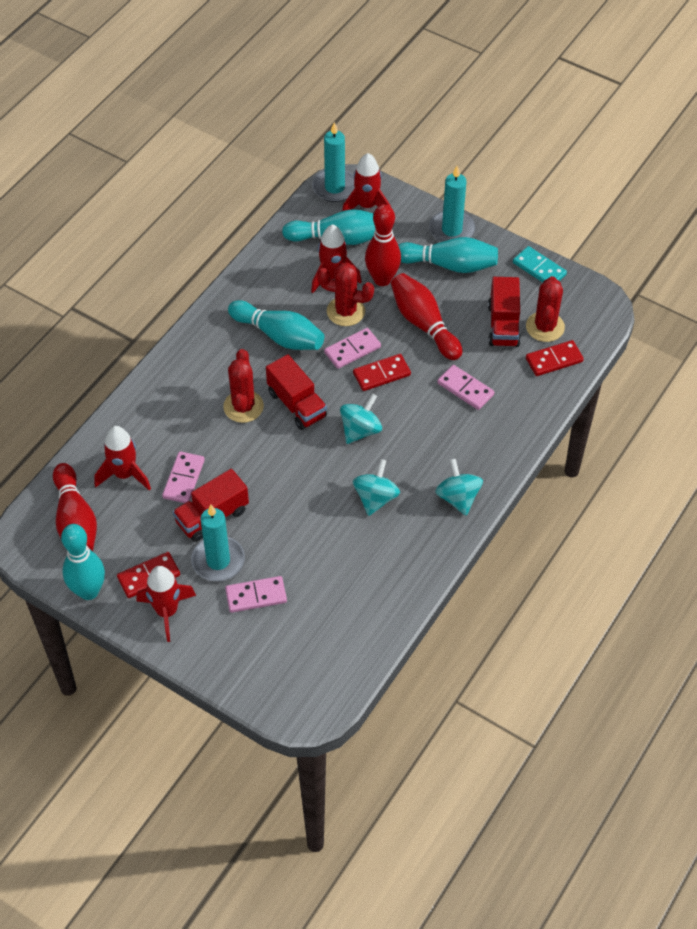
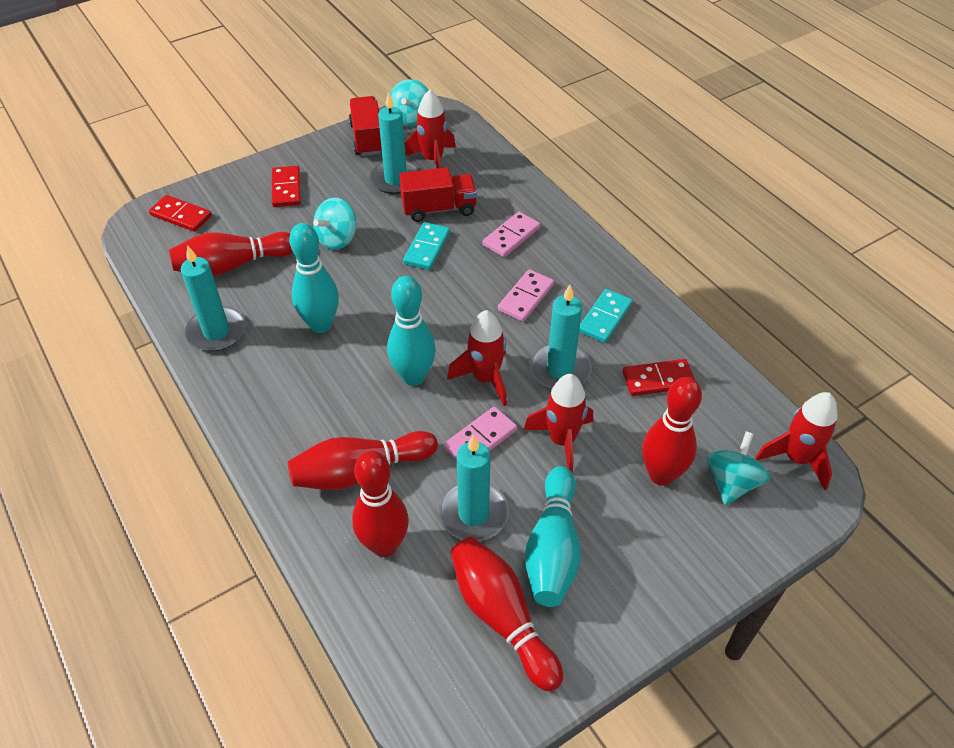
pink domino: 4 -> 3
red bowling pin: 3 -> 5
red cactus: 3 -> 0
red truck: 3 -> 2
turquoise bowling pin: 4 -> 3
turquoise candle: 3 -> 4
turquoise domino: 1 -> 2

